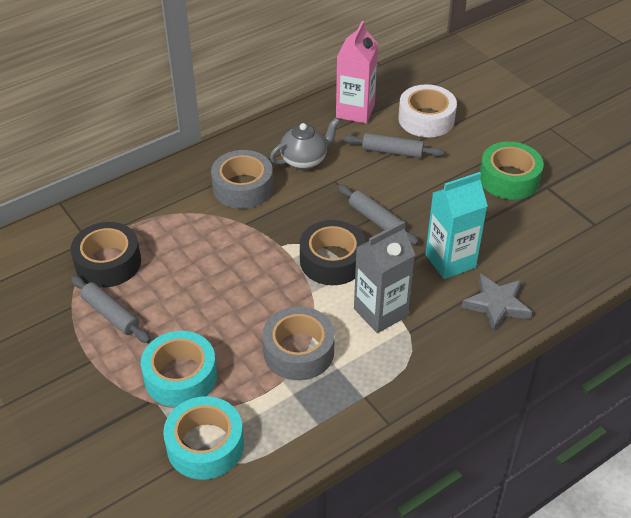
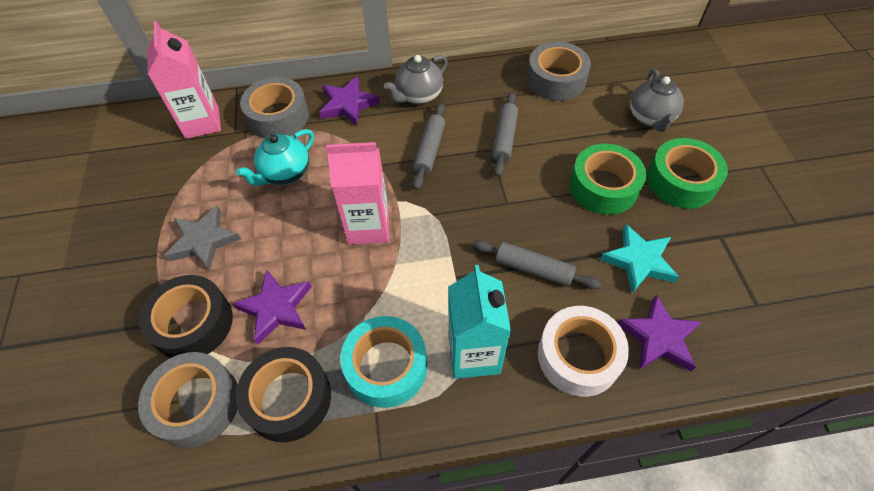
green tape: 1 -> 2
grey carton: 1 -> 0
grey tape: 2 -> 3
grey teapot: 1 -> 2
pink carton: 1 -> 2
purple star: 0 -> 3
turquoise star: 0 -> 1
turquoise tape: 2 -> 1
turquoise teapot: 0 -> 1

